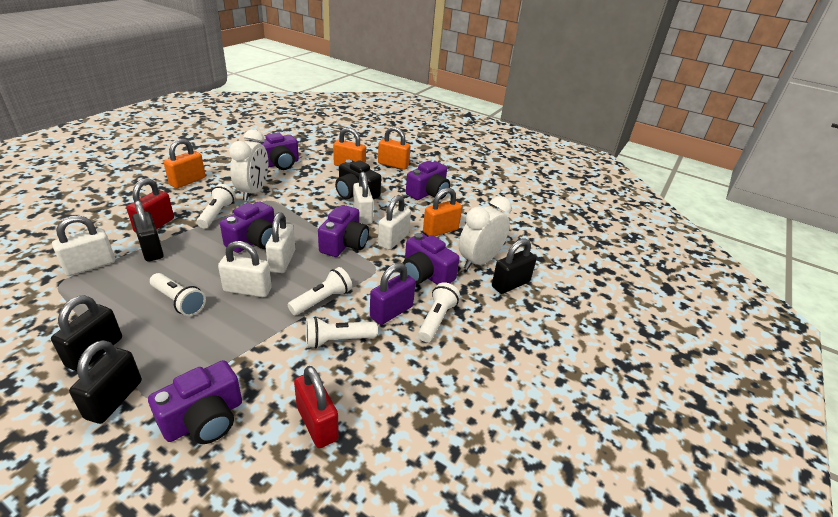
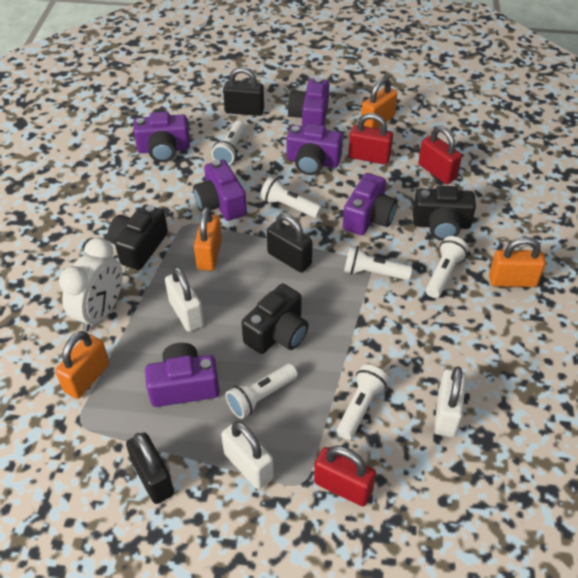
black camera: 1 -> 3
black padlock: 4 -> 3
purple padlock: 1 -> 0
red padlock: 2 -> 3
white clock: 2 -> 1
white flashlight: 5 -> 6
white padlock: 5 -> 3

